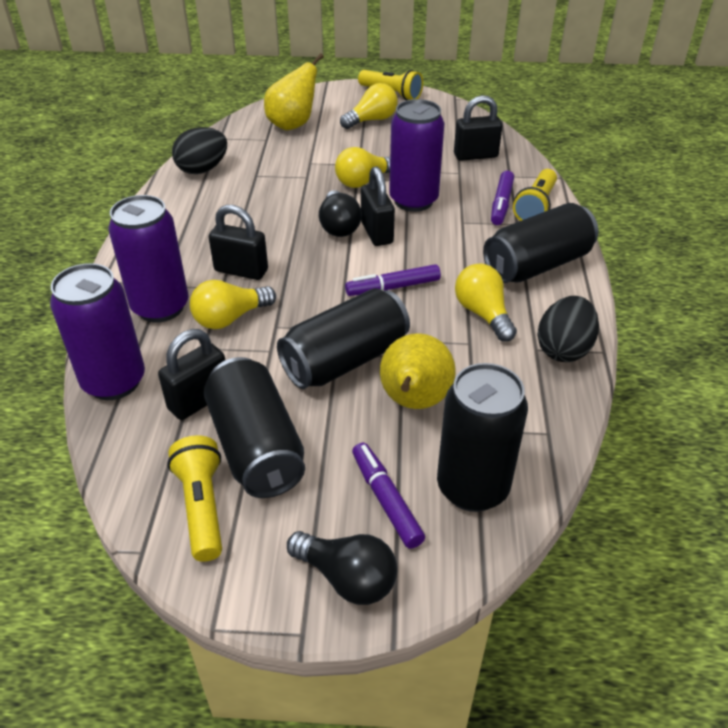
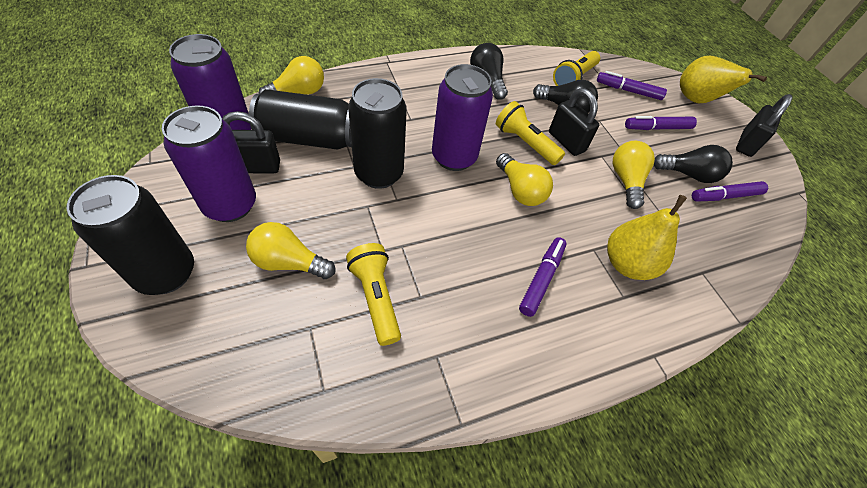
black can: 4 -> 3
black egg: 2 -> 0
black light bulb: 2 -> 3
black padlock: 4 -> 3
purple marker: 3 -> 4

